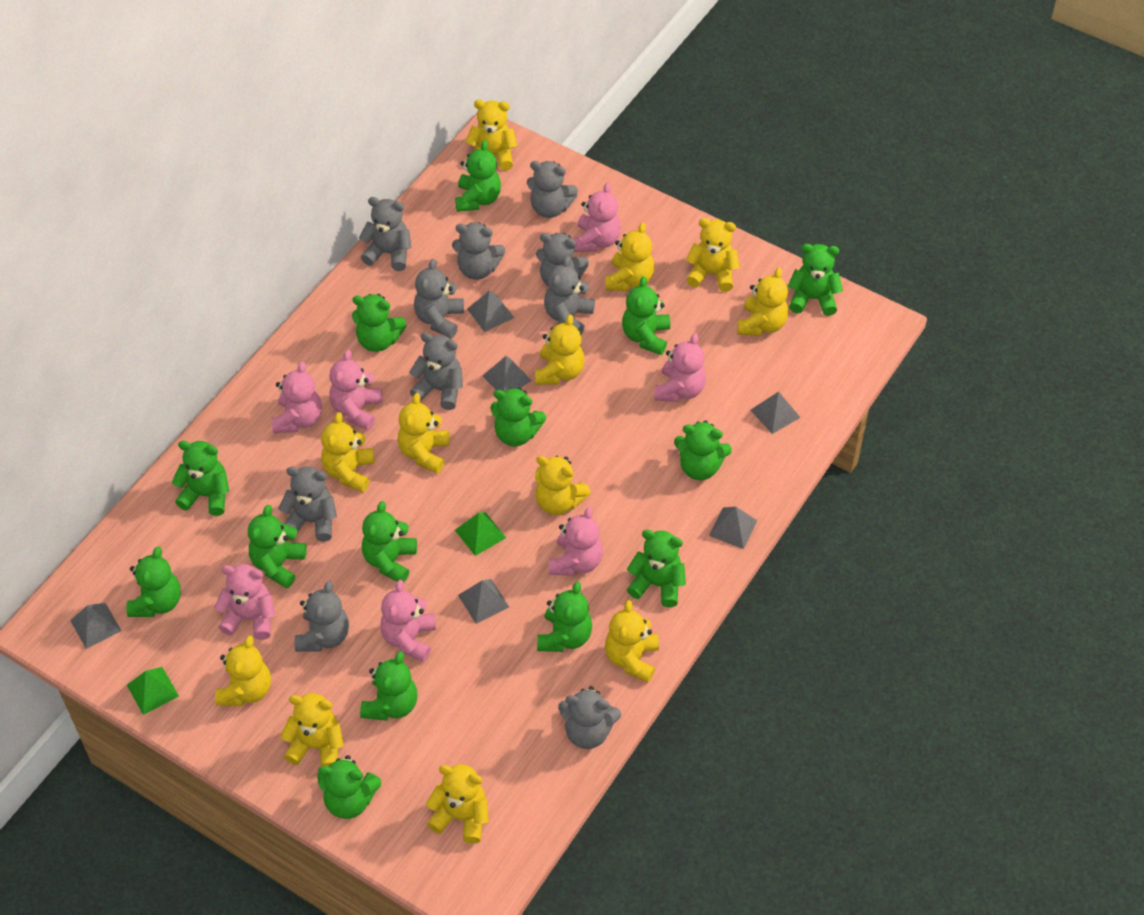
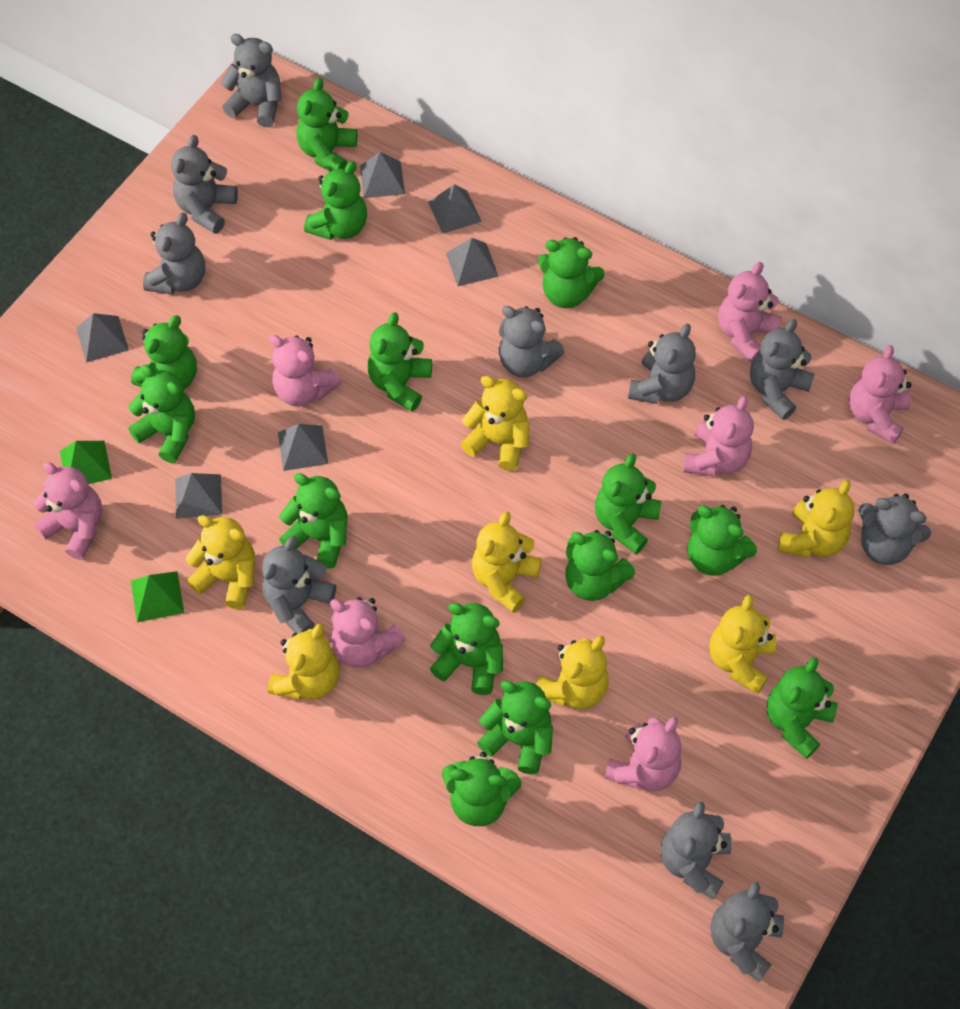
yellow teddy bear: 12 -> 7

